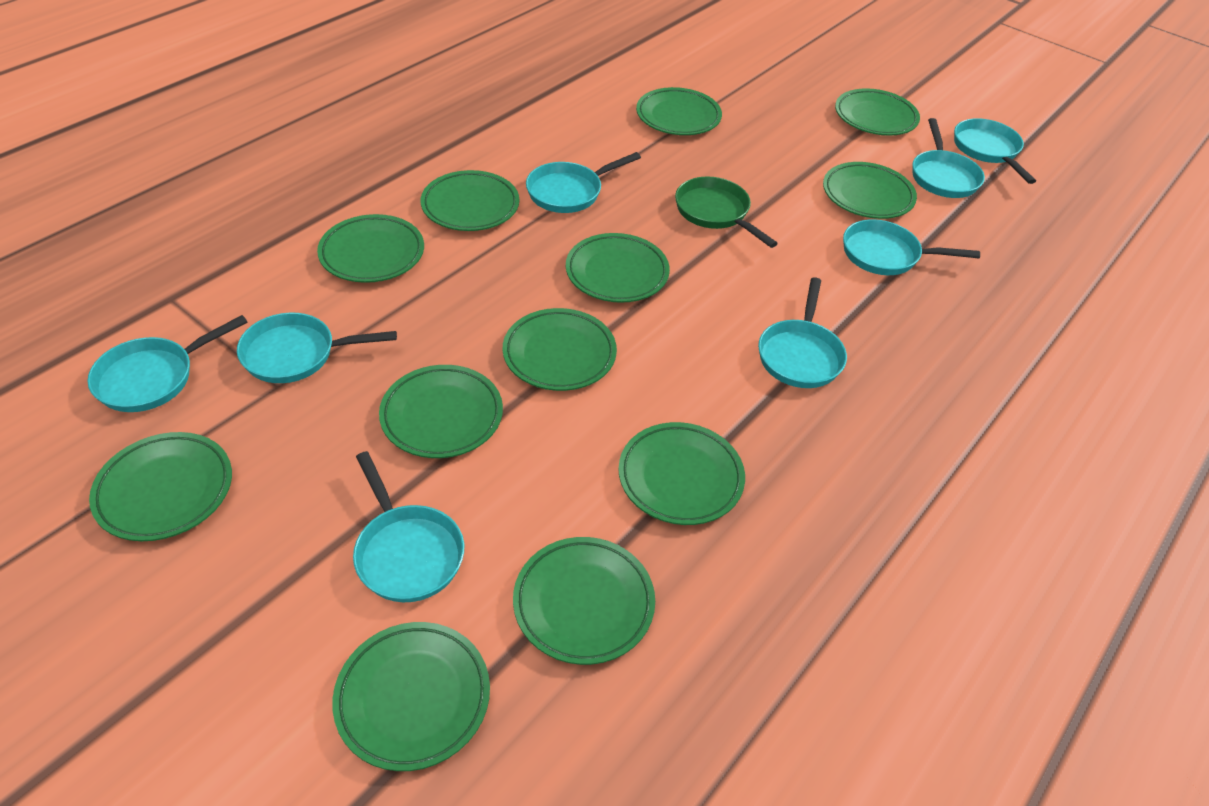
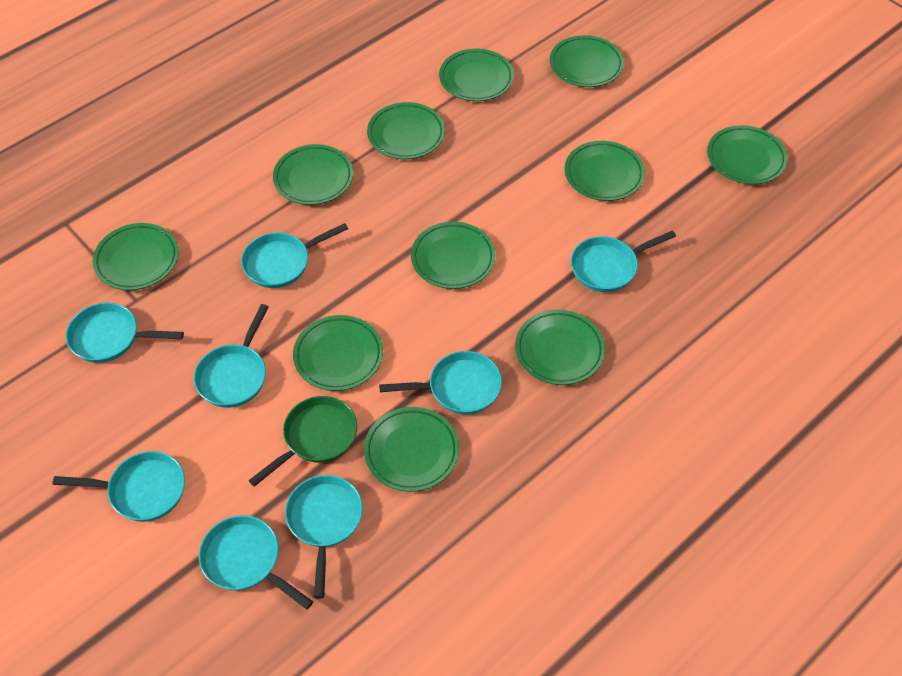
green plate: 12 -> 11

